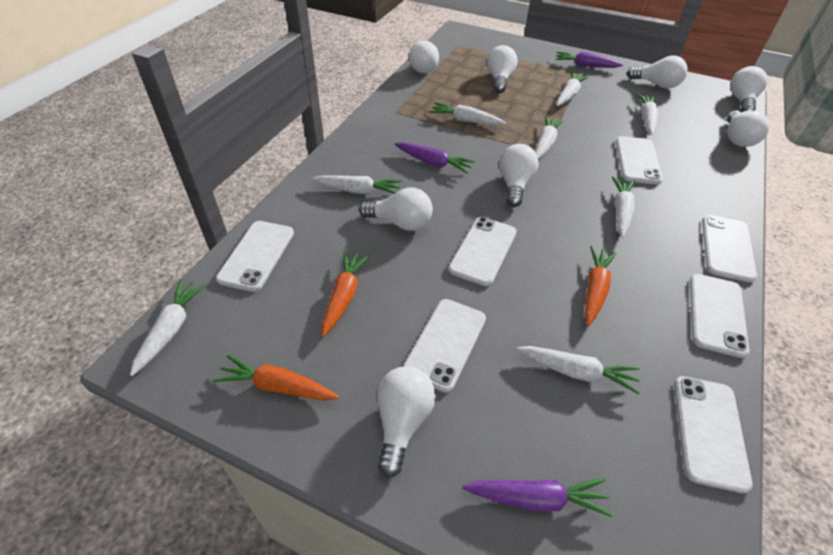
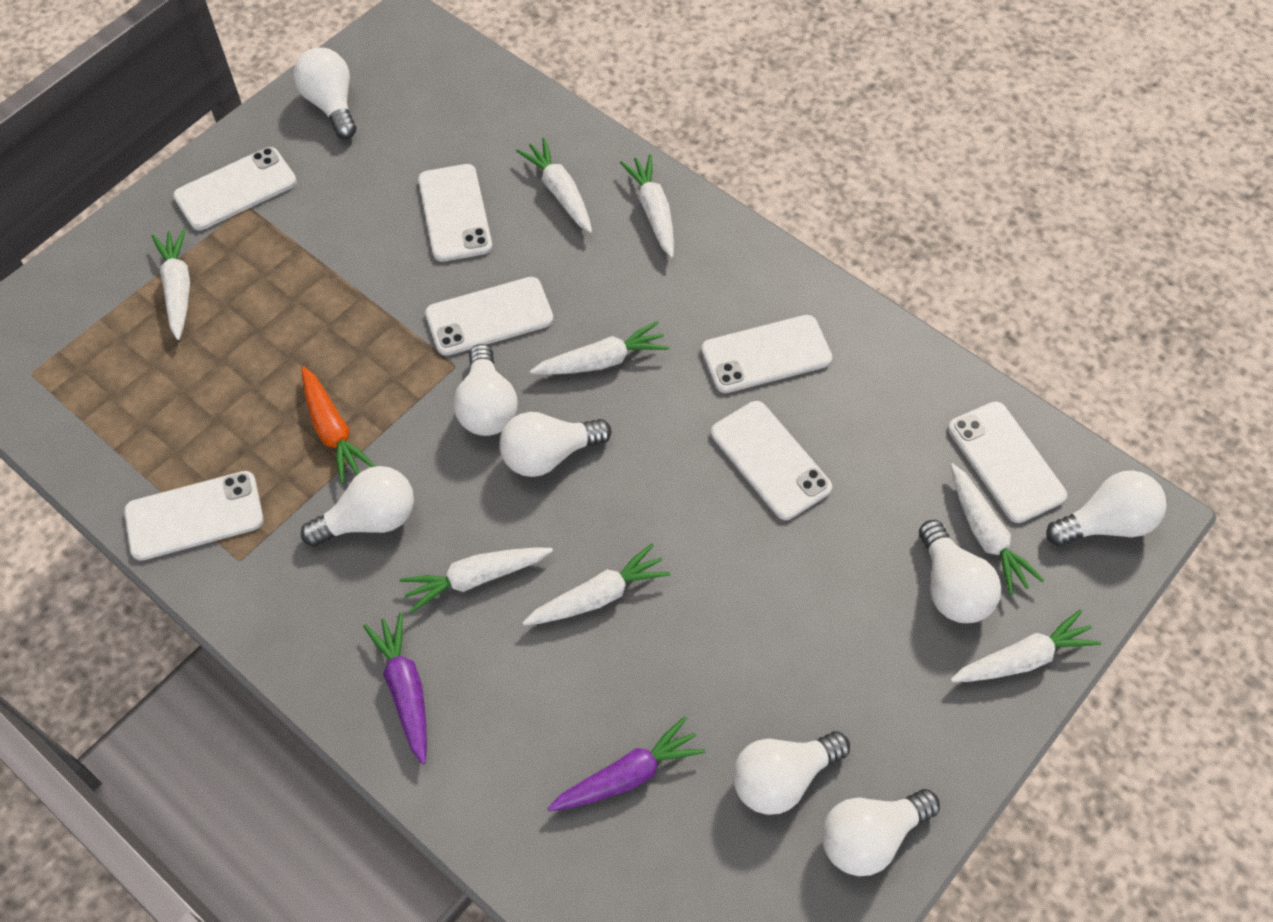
orange carrot: 3 -> 1
purple carrot: 3 -> 2

